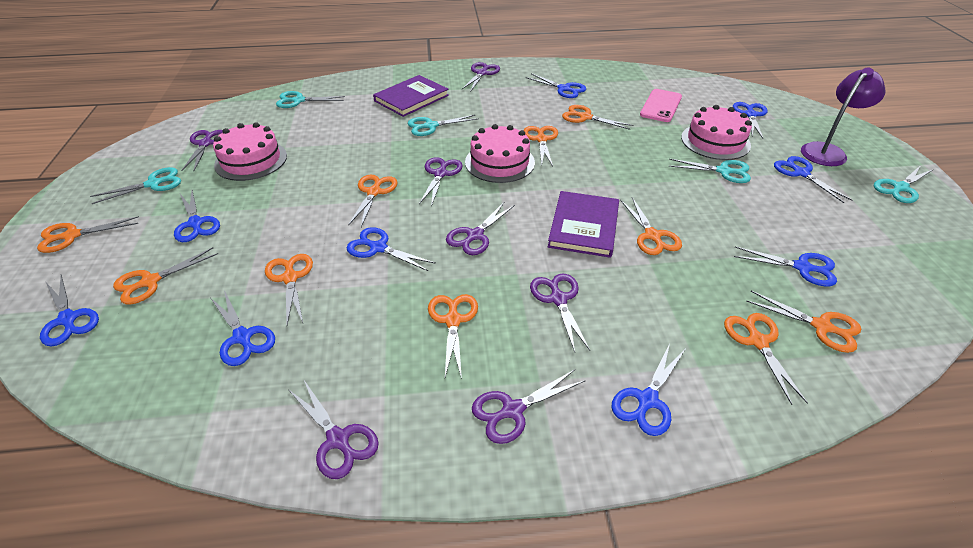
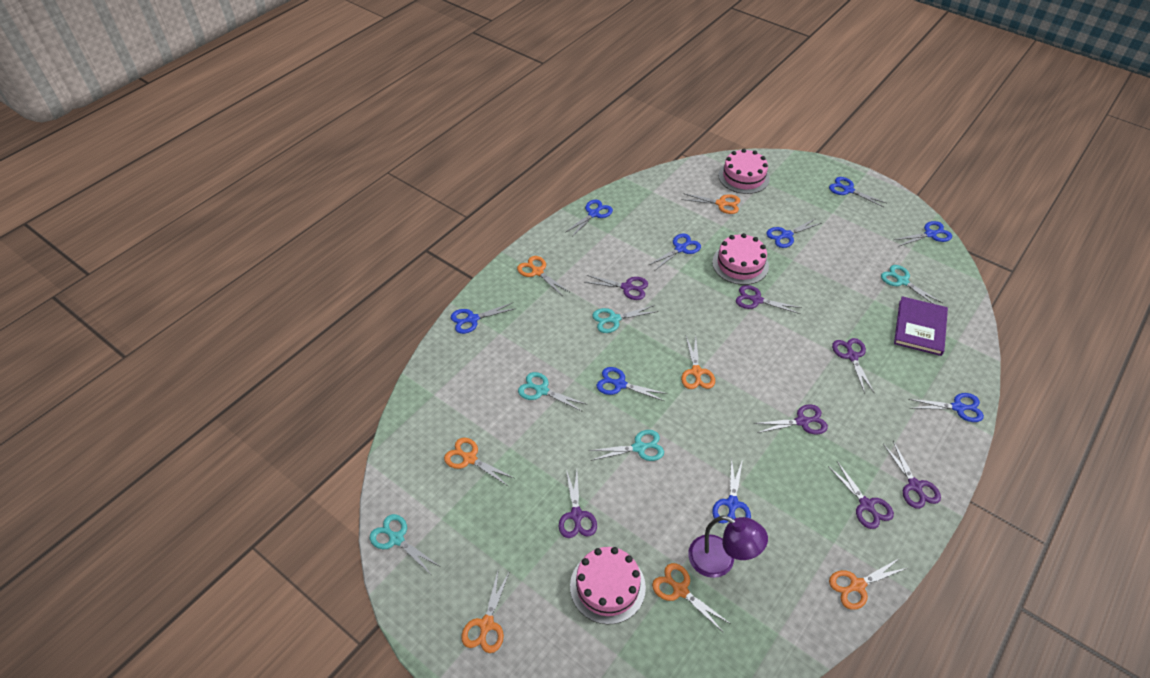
orange scissors: 10 -> 7
pink phone: 1 -> 0
purple book: 2 -> 1

